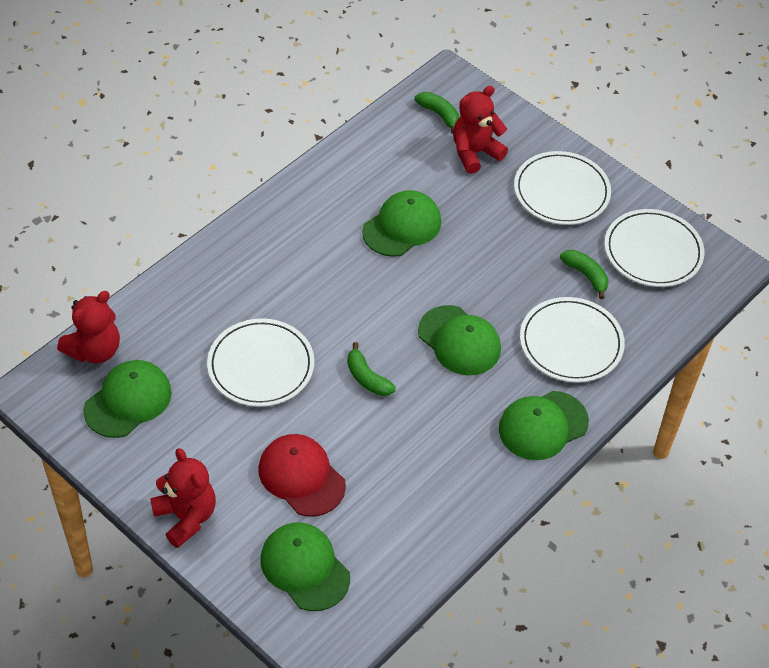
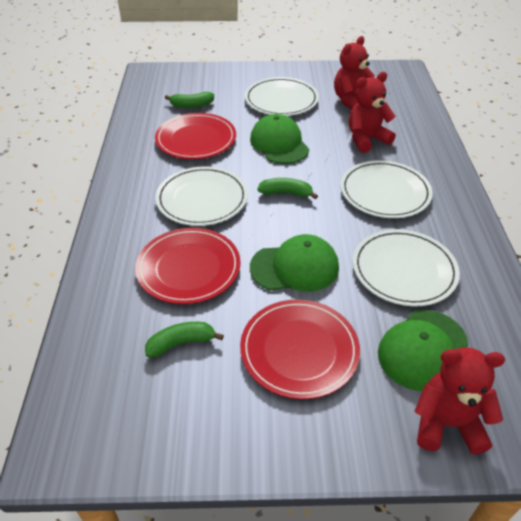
green cap: 5 -> 3
red cap: 1 -> 0
red plate: 0 -> 3

